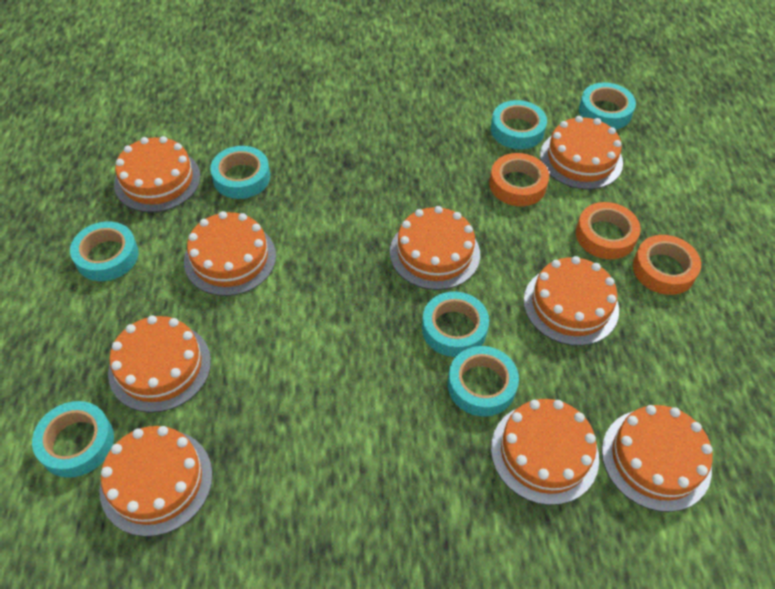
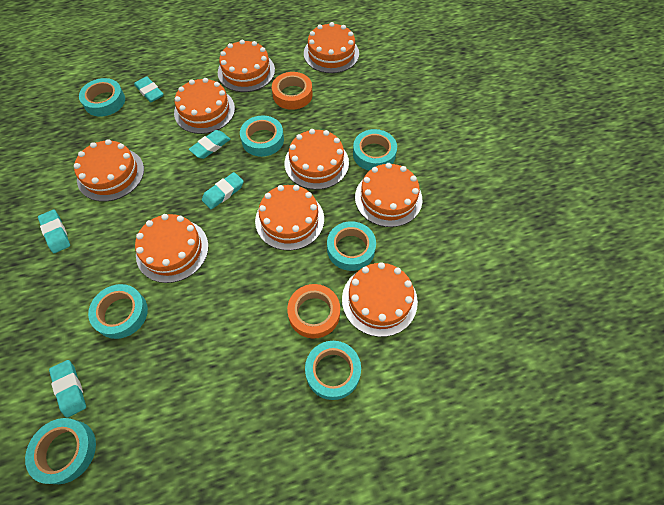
orange tape: 3 -> 2
turquoise eraser: 0 -> 5

